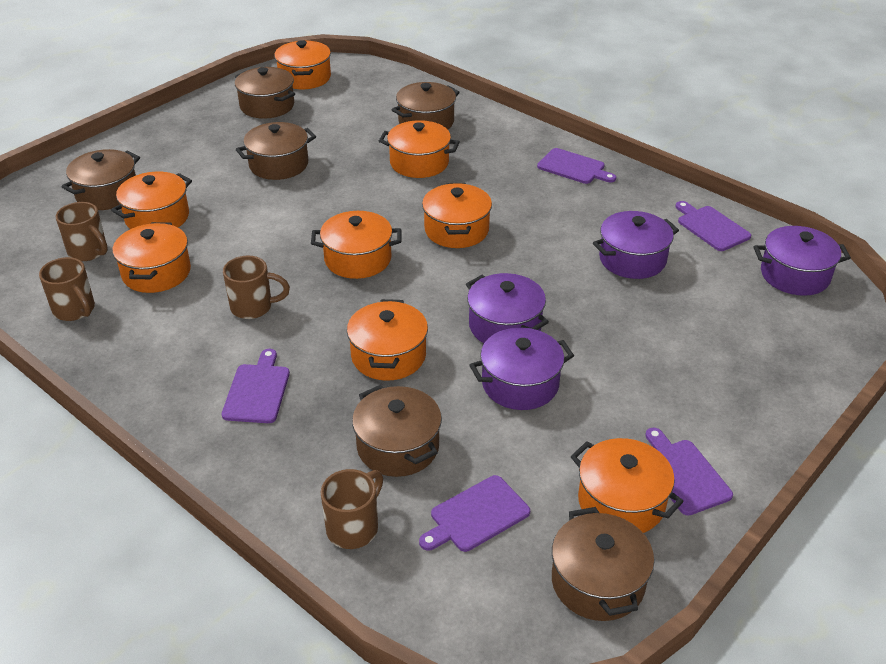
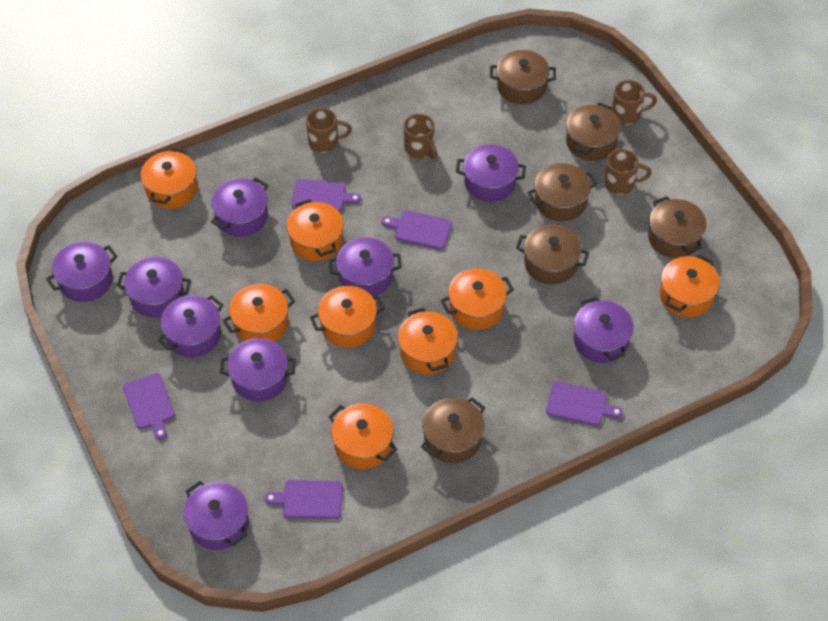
purple pot: 4 -> 9

